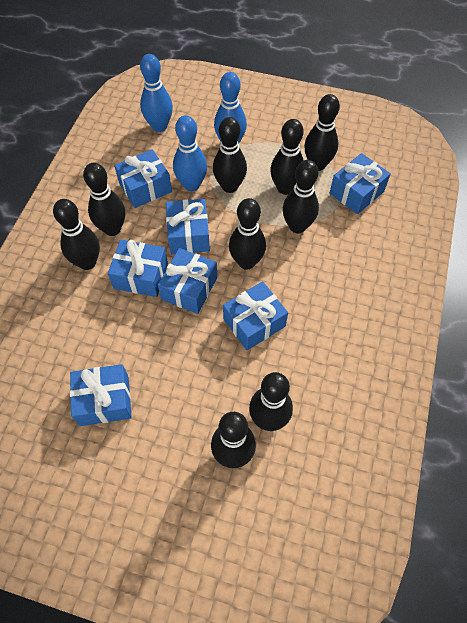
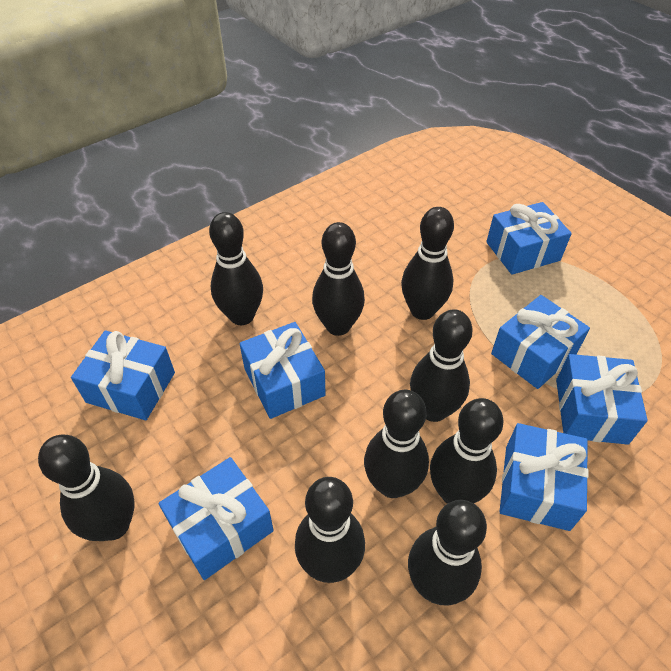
blue bowling pin: 3 -> 0

